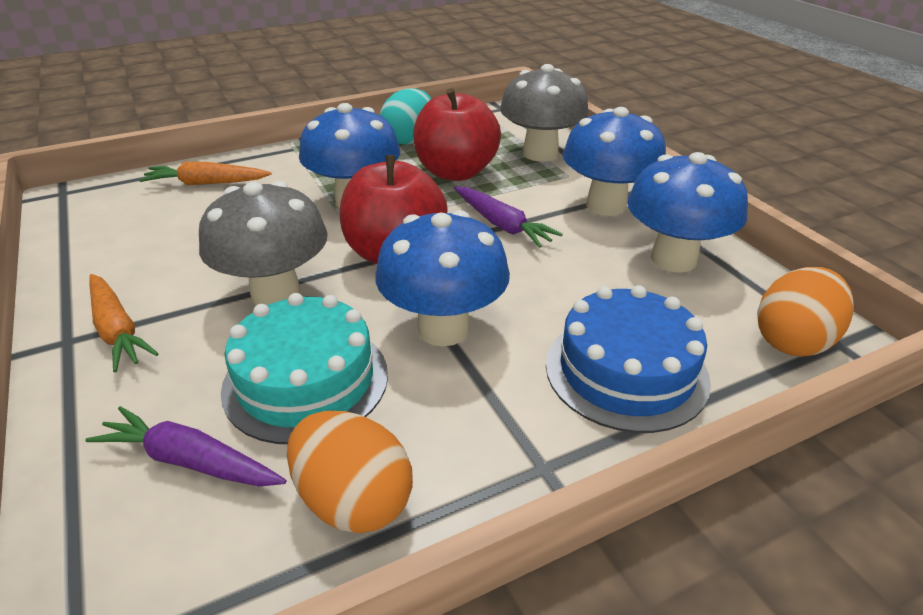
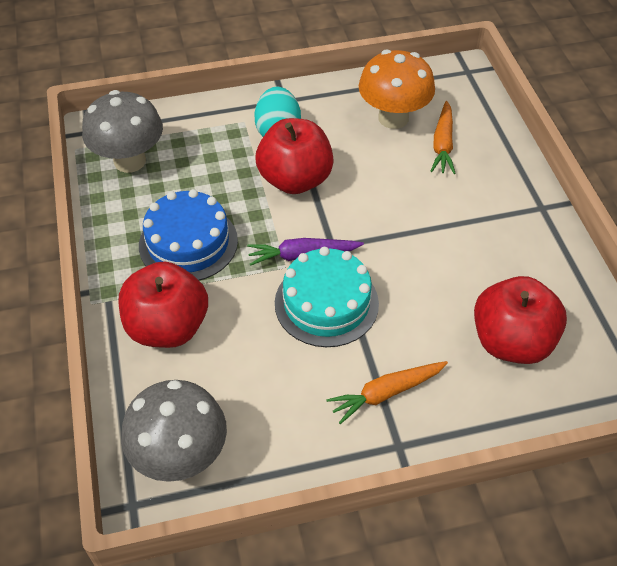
blue mushroom: 4 -> 0
orange egg: 2 -> 0
orange mushroom: 0 -> 1
purple carrot: 2 -> 1
red apple: 2 -> 3

